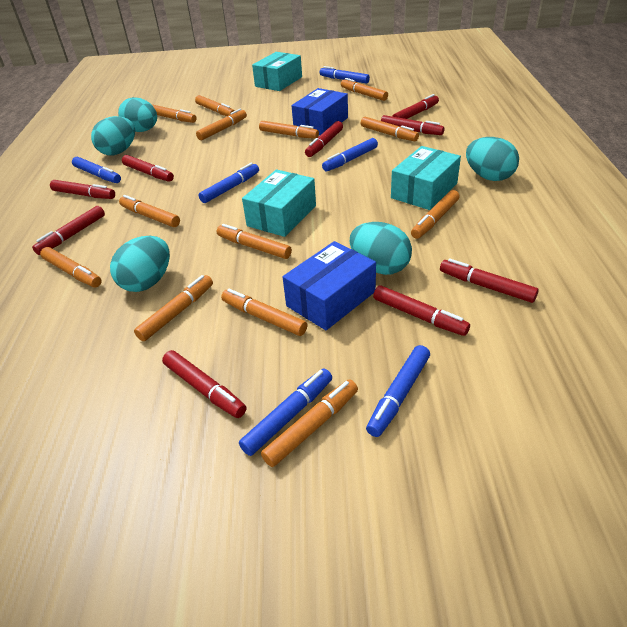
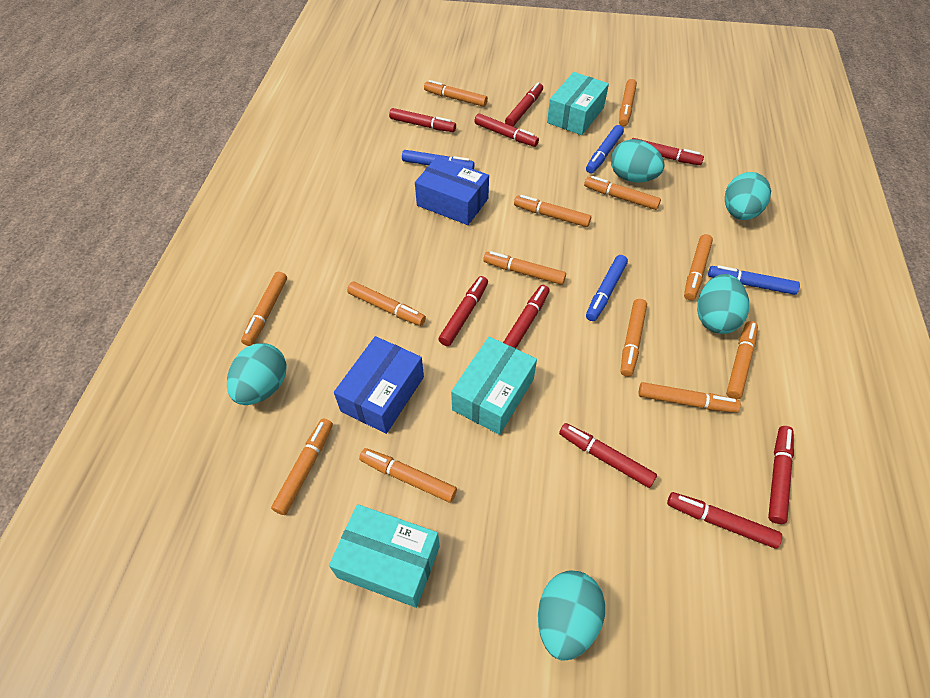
blue marker: 6 -> 4

